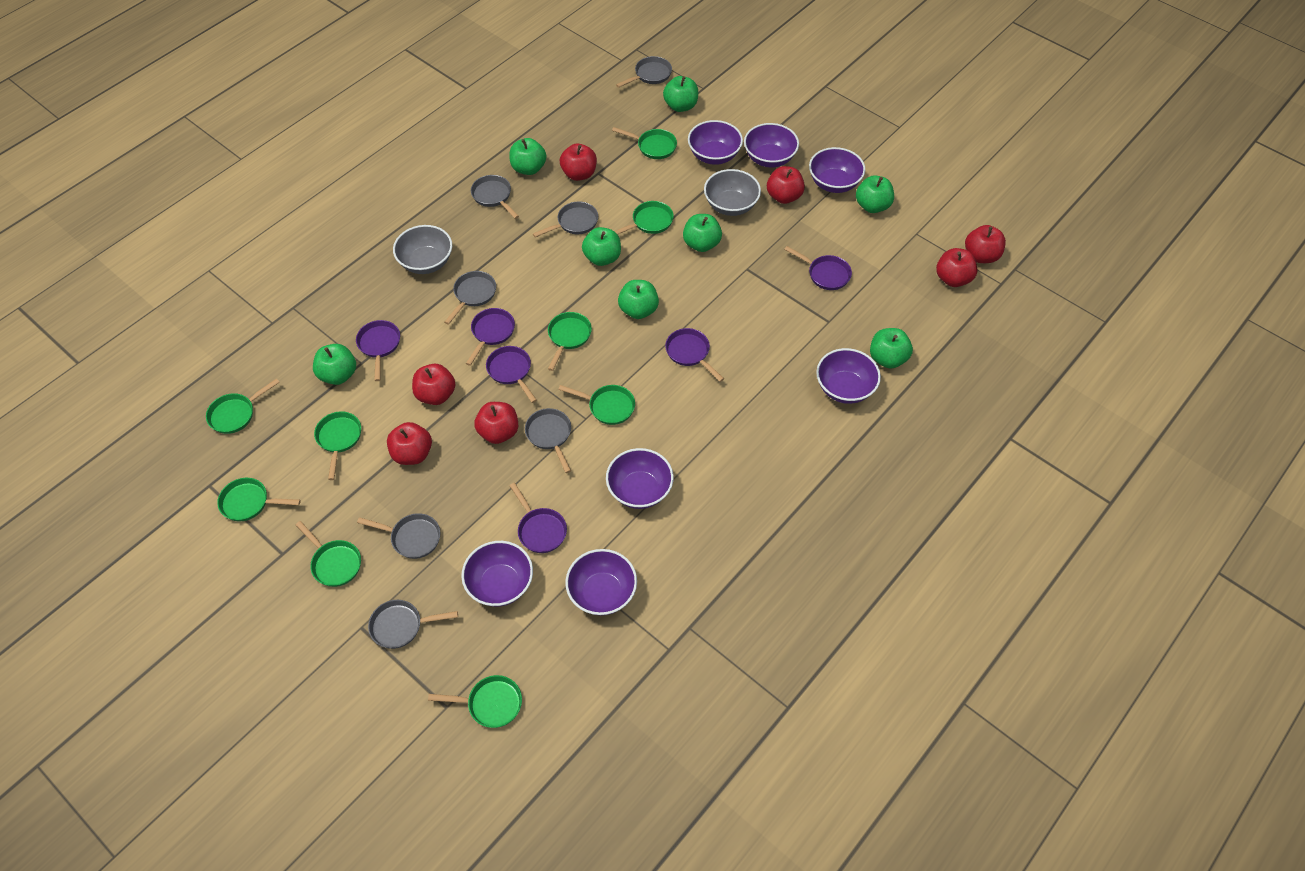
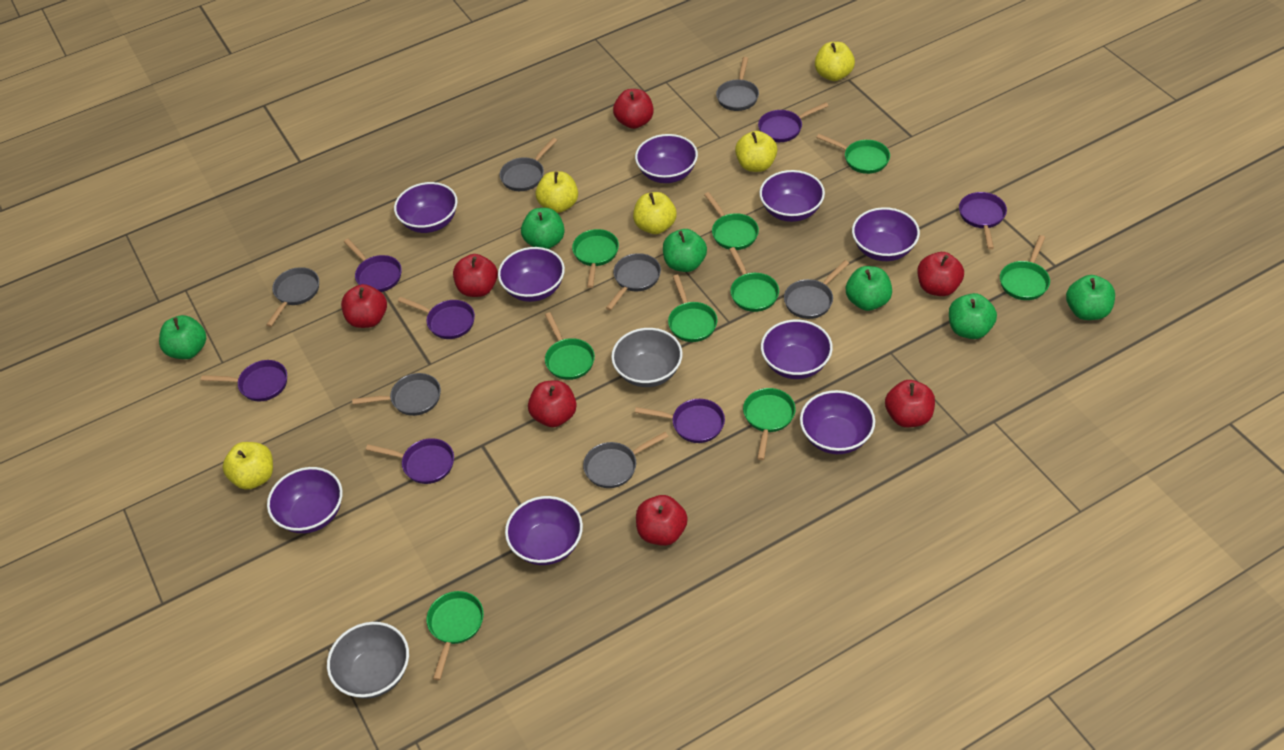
green apple: 8 -> 6
purple bowl: 7 -> 9
purple pan: 6 -> 7
yellow apple: 0 -> 5

